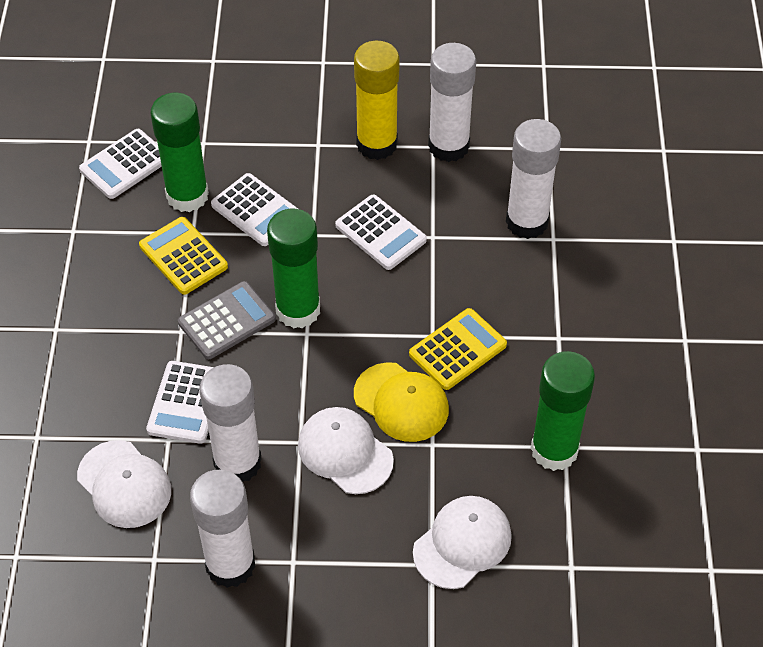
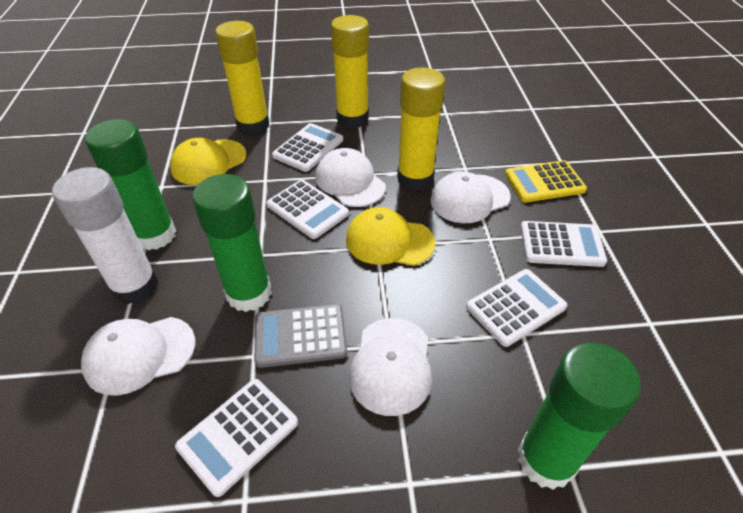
white calculator: 4 -> 5
white cap: 3 -> 4
white glue stick: 4 -> 1
yellow calculator: 2 -> 1
yellow cap: 1 -> 2
yellow glue stick: 1 -> 3

